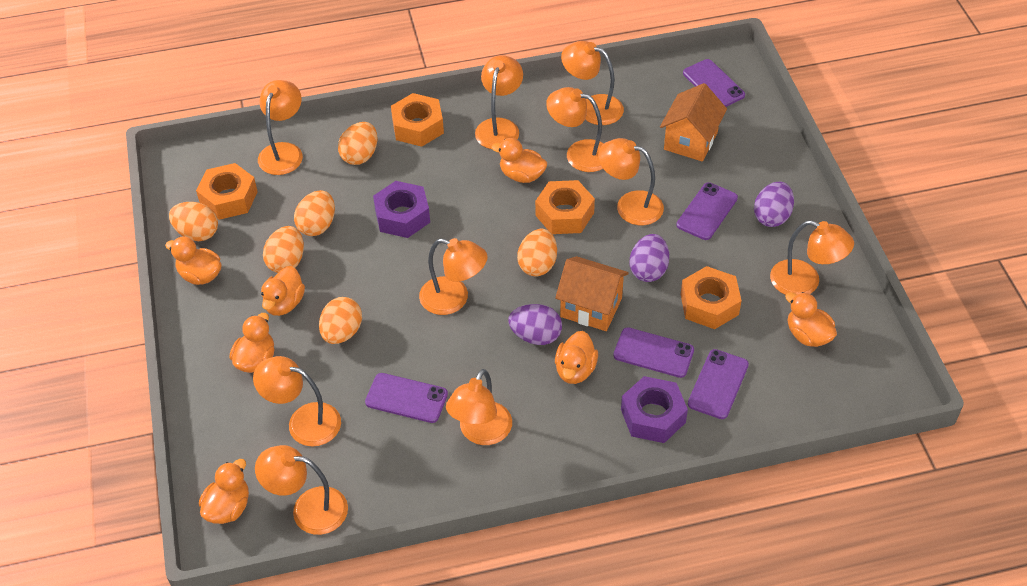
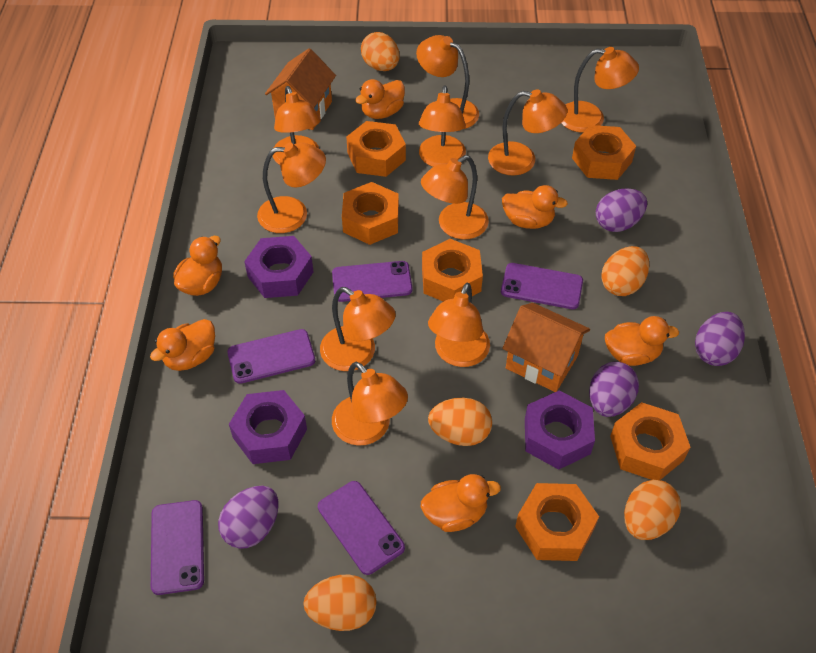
orange duck: 7 -> 6
orange egg: 6 -> 5
orange nut: 4 -> 6
purple egg: 3 -> 4
purple nut: 2 -> 3

